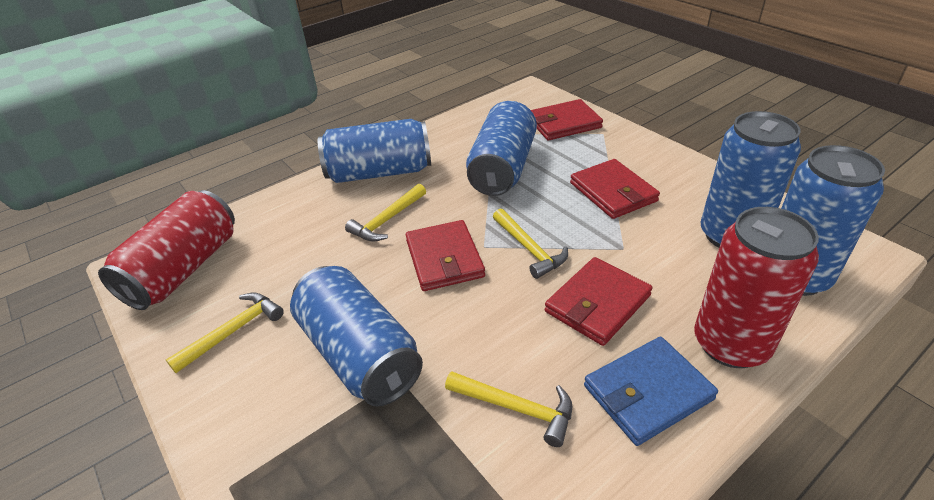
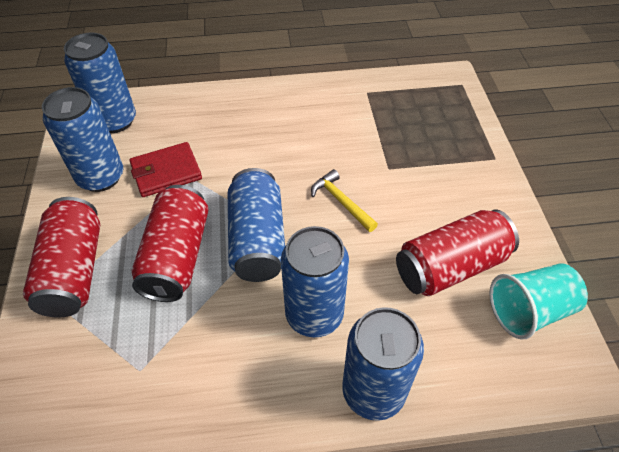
blue wallet: 1 -> 0
red can: 2 -> 3
red wallet: 4 -> 1
turquoise cup: 0 -> 1
yellow hammer: 4 -> 1

